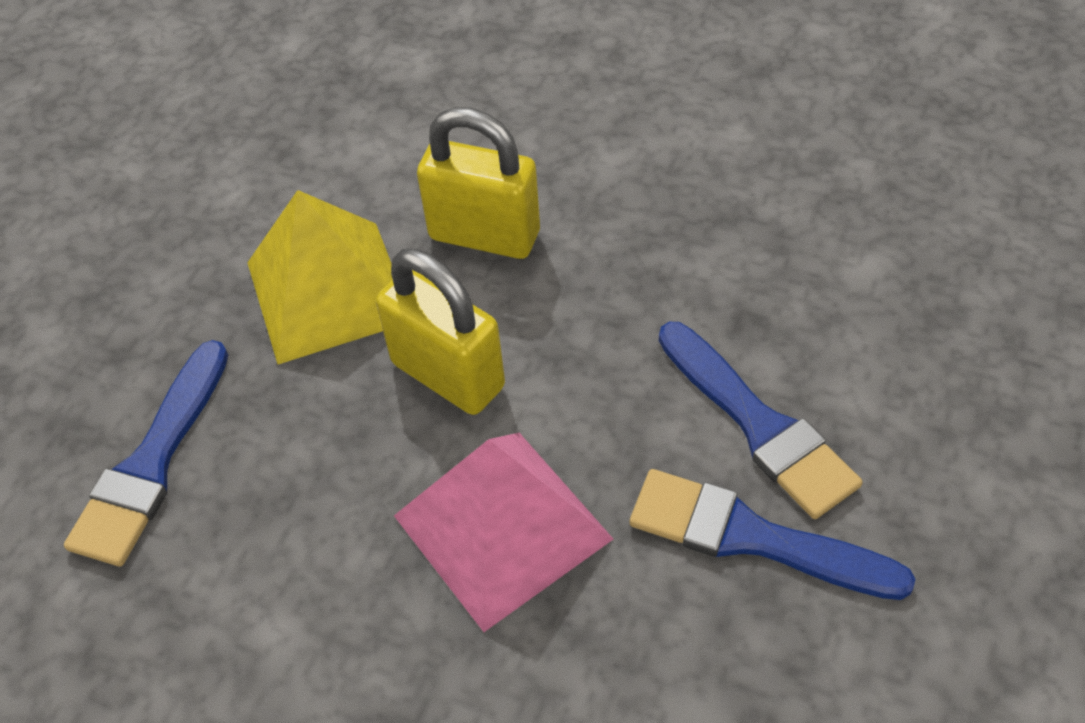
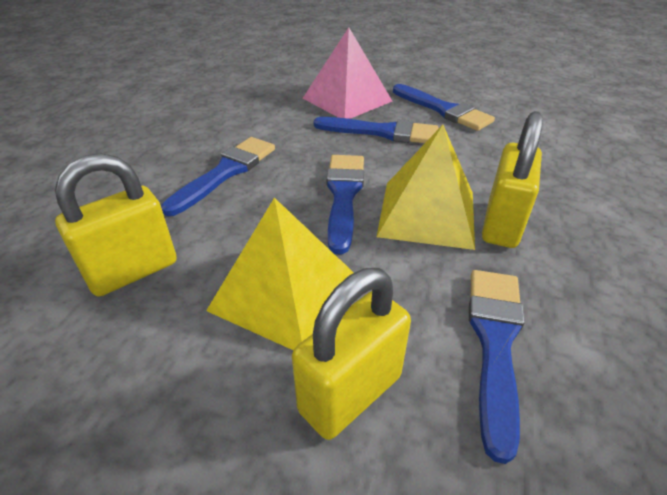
blue brush: 3 -> 5
yellow padlock: 2 -> 3
yellow pyramid: 1 -> 2

